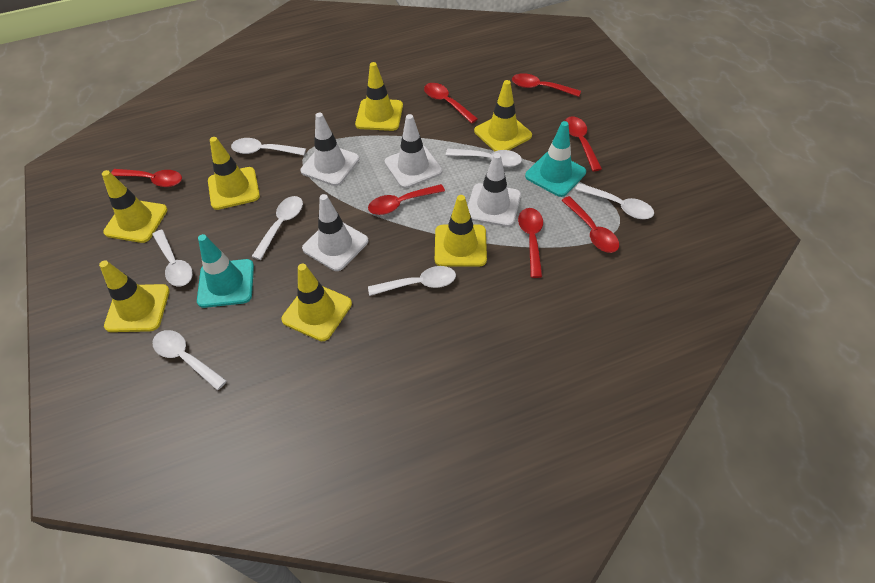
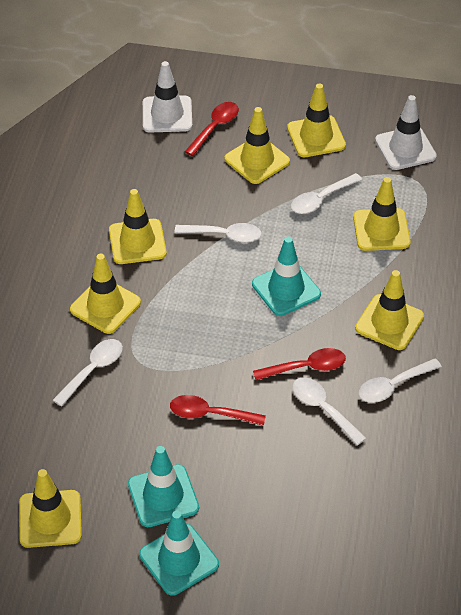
red spoon: 7 -> 3
turquoise traffic cone: 2 -> 3
white spoon: 7 -> 5
white traffic cone: 4 -> 2

